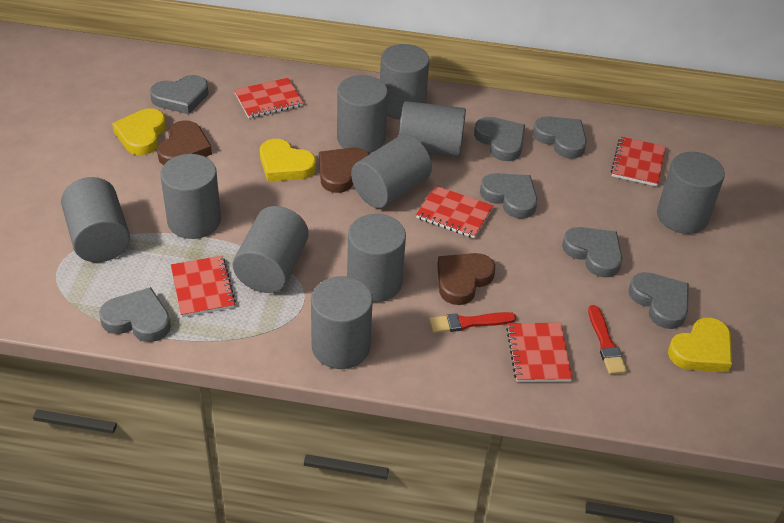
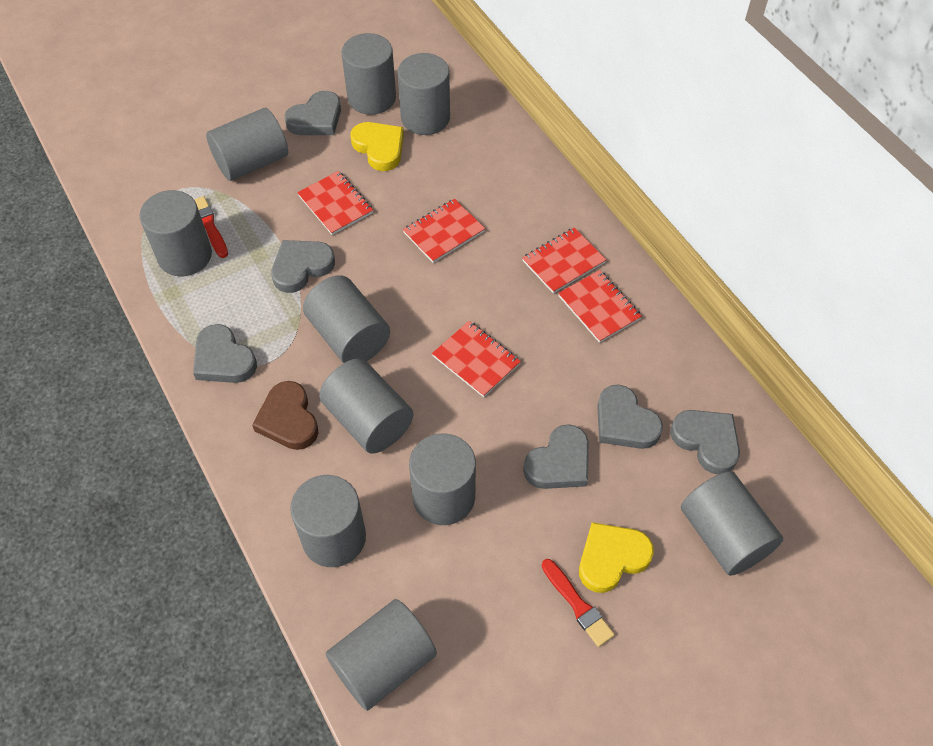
brown heart: 3 -> 1
grey heart: 7 -> 6
yellow heart: 3 -> 2

